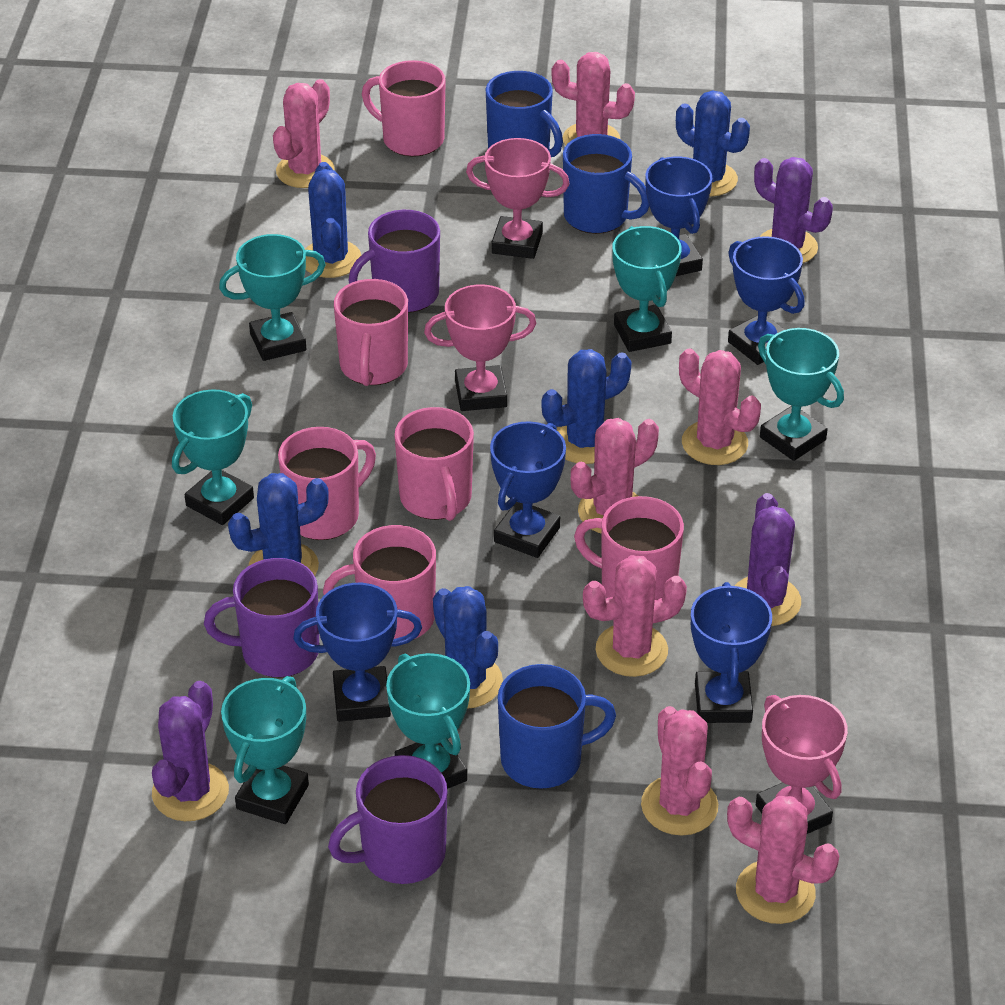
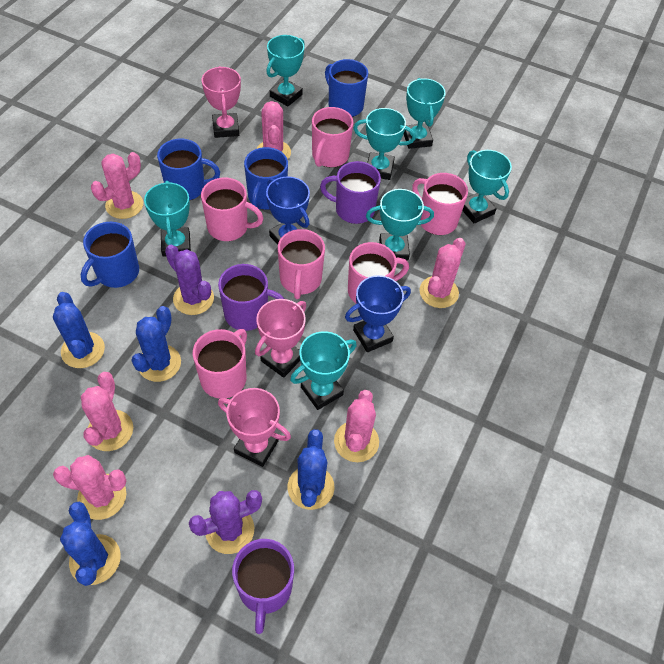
blue cactus: 5 -> 4
blue mug: 3 -> 4
blue trophy: 5 -> 2
pink cactus: 7 -> 6
purple cactus: 3 -> 2
turquoise trophy: 6 -> 7

